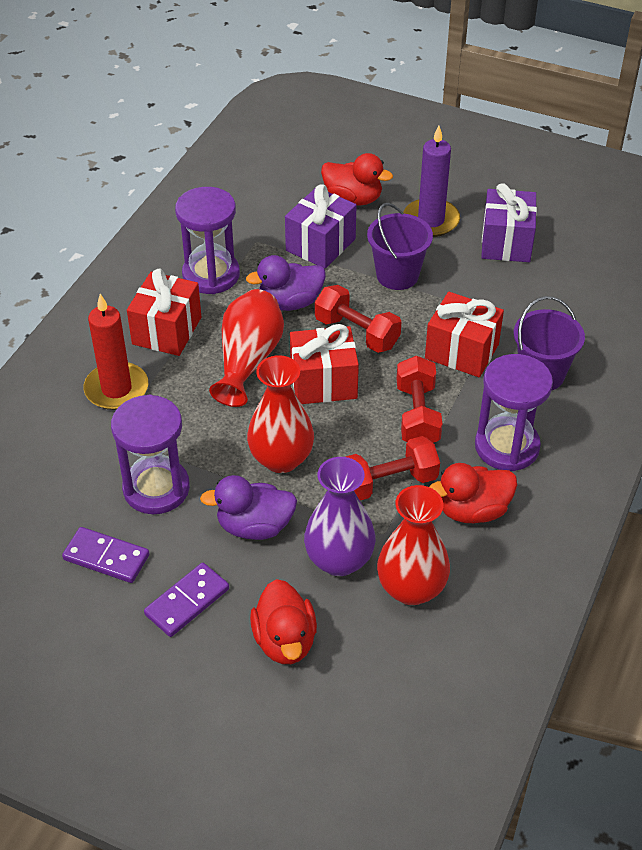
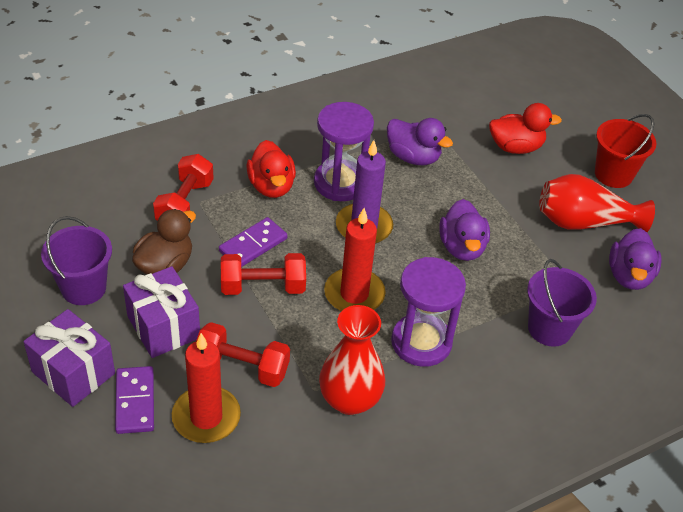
brown duck: 0 -> 1
purple duck: 2 -> 3
purple hourglass: 3 -> 2
purple vase: 1 -> 0
red bucket: 0 -> 1
red candle: 1 -> 2
red duck: 3 -> 2
red gift: 3 -> 0
red vase: 3 -> 2

